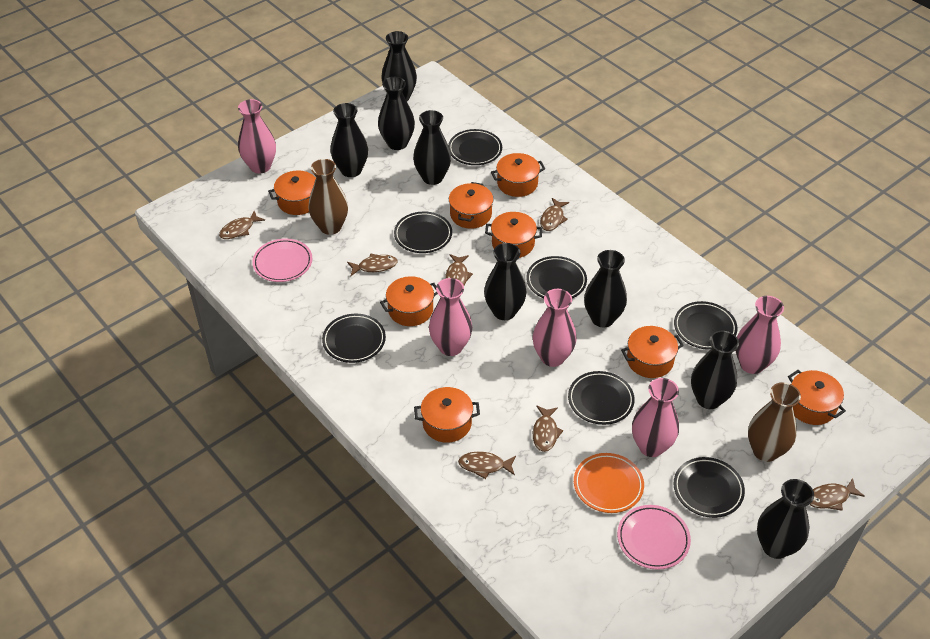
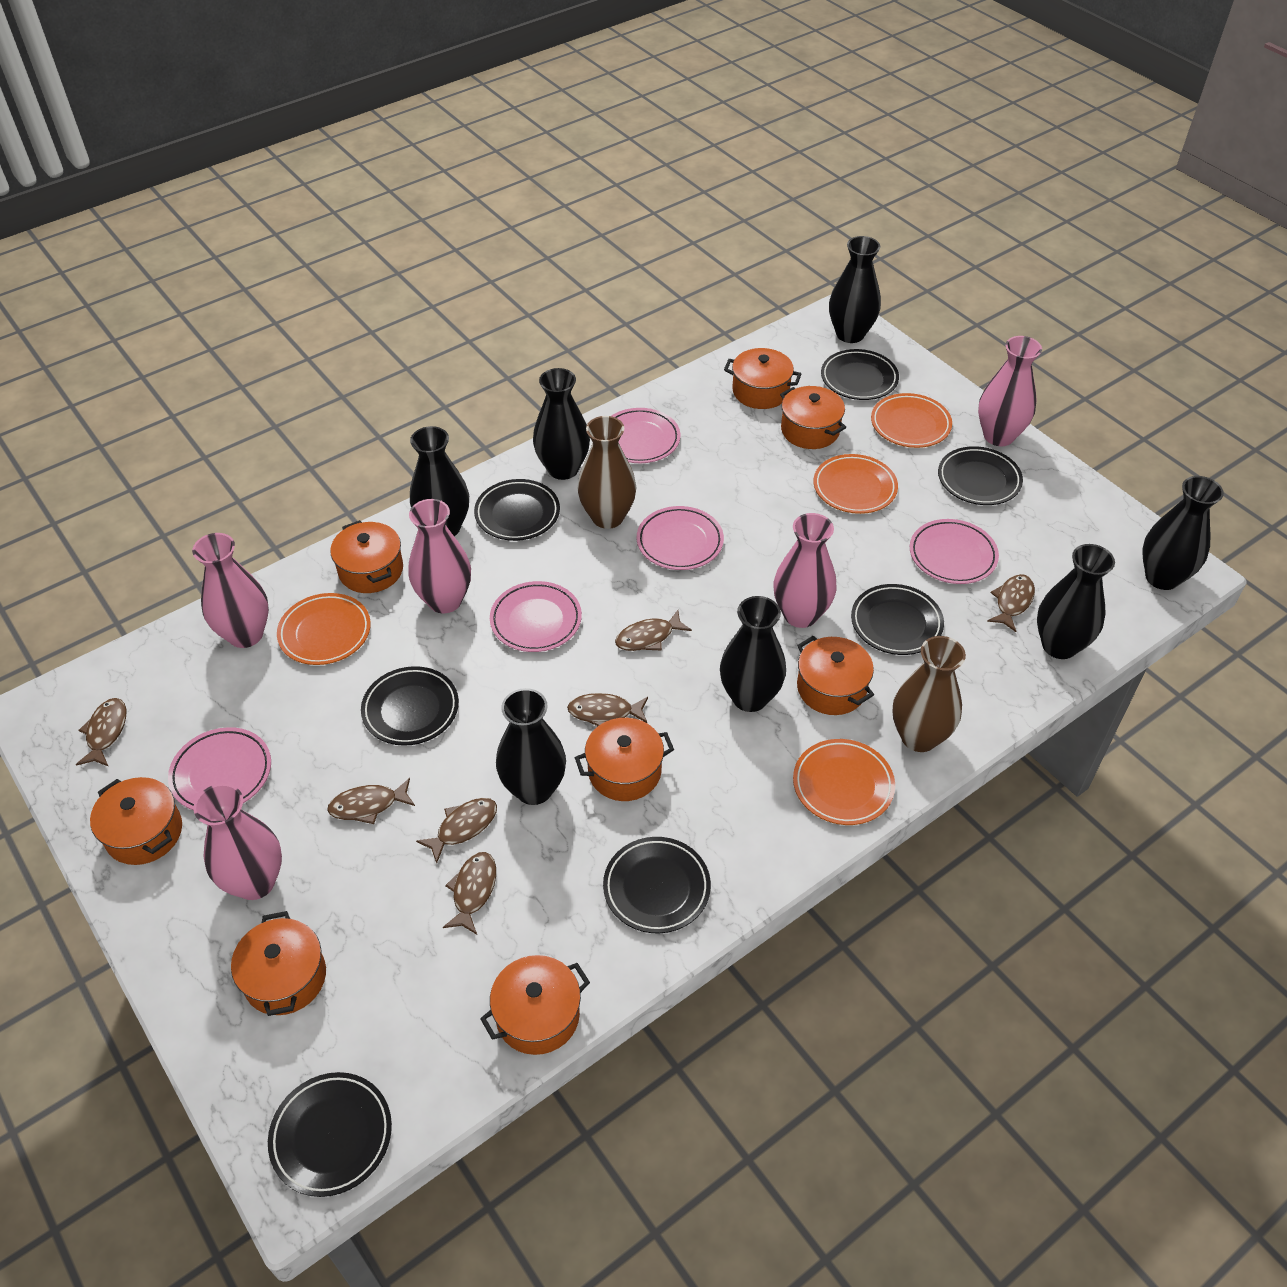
black vase: 8 -> 7
orange plate: 1 -> 4
pink plate: 2 -> 5

